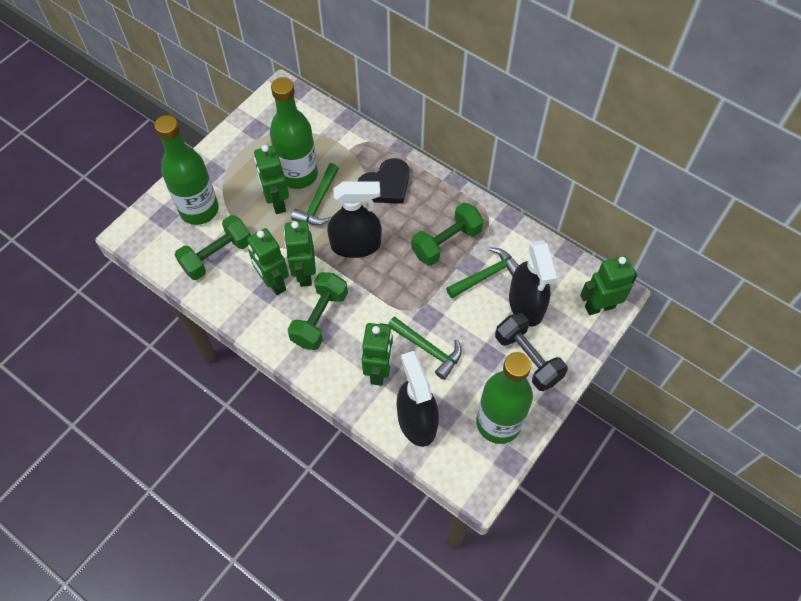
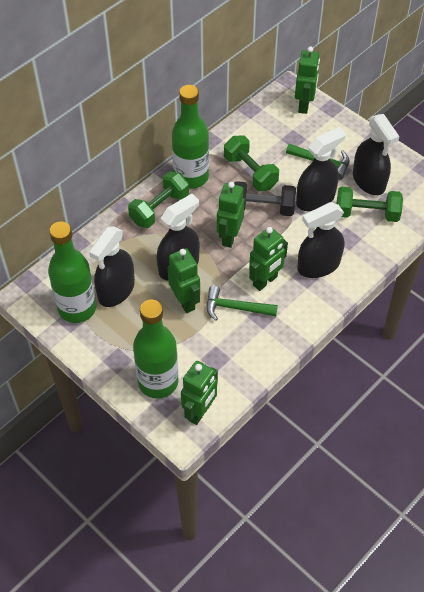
black heart: 1 -> 0
black spray bottle: 3 -> 5
green hammer: 3 -> 2

